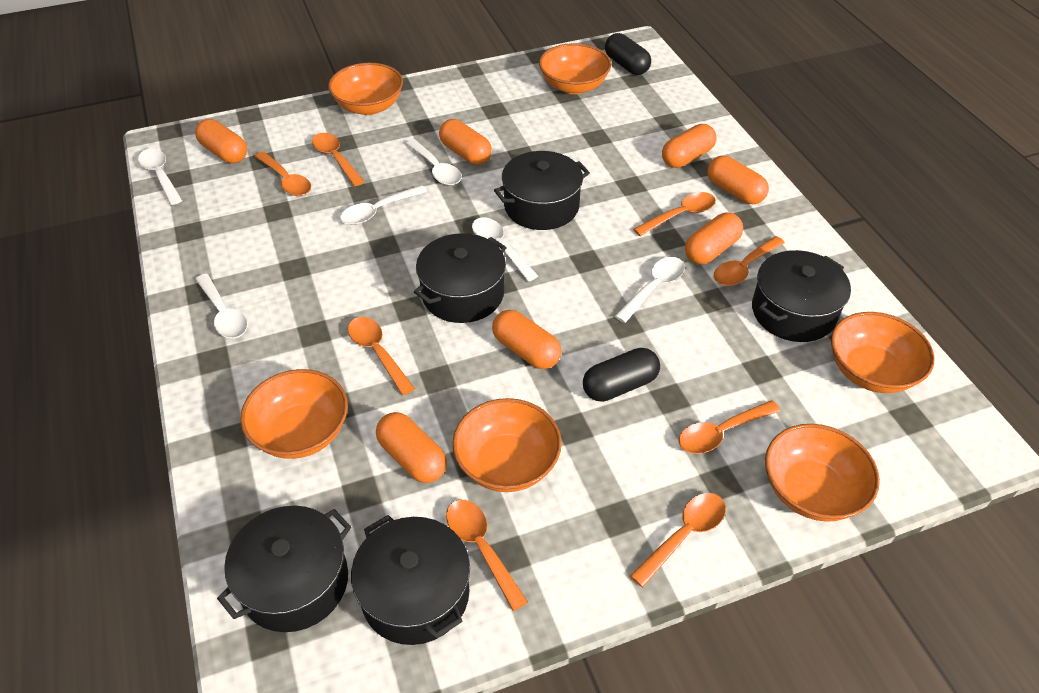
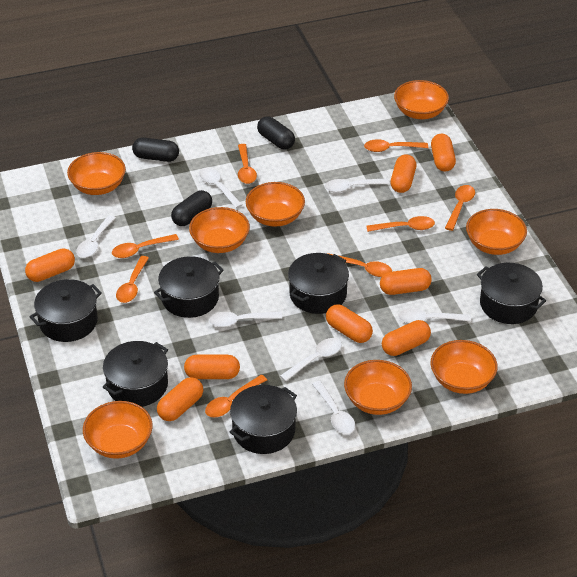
black capsule: 2 -> 3
black pot: 5 -> 6
orange bowl: 6 -> 8
orange capsule: 7 -> 8
white spoon: 6 -> 7

